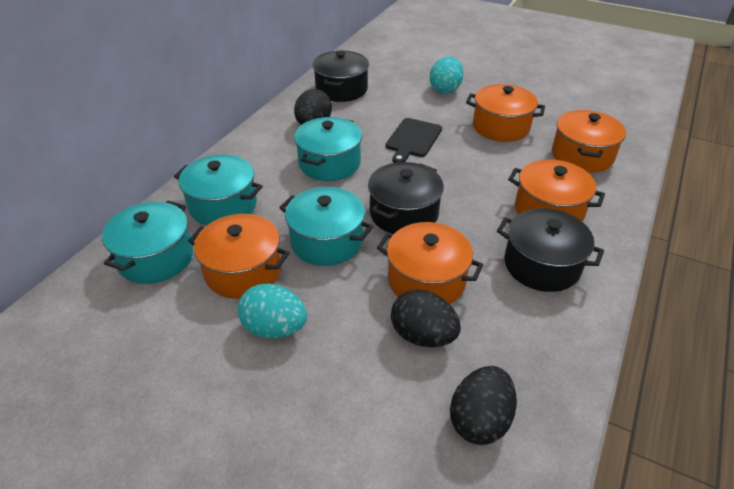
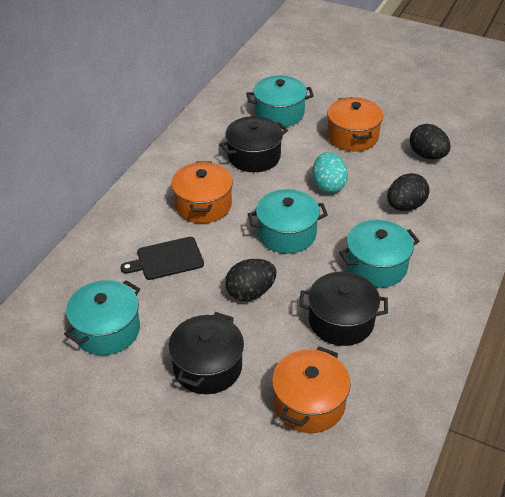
orange pot: 5 -> 3
turquoise egg: 2 -> 1

